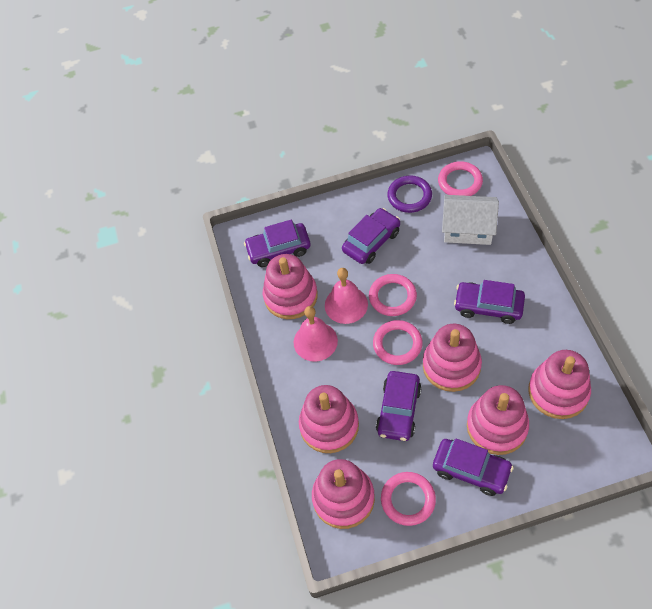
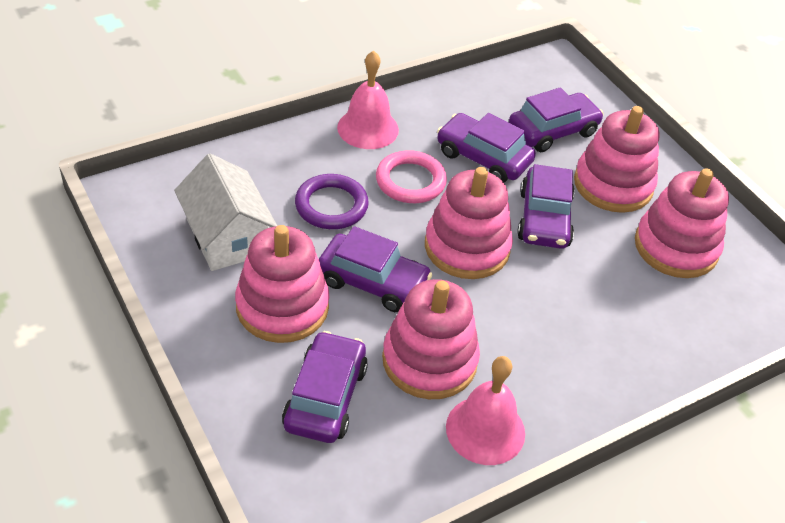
pink ring: 4 -> 1
pink stacking toy: 6 -> 5

